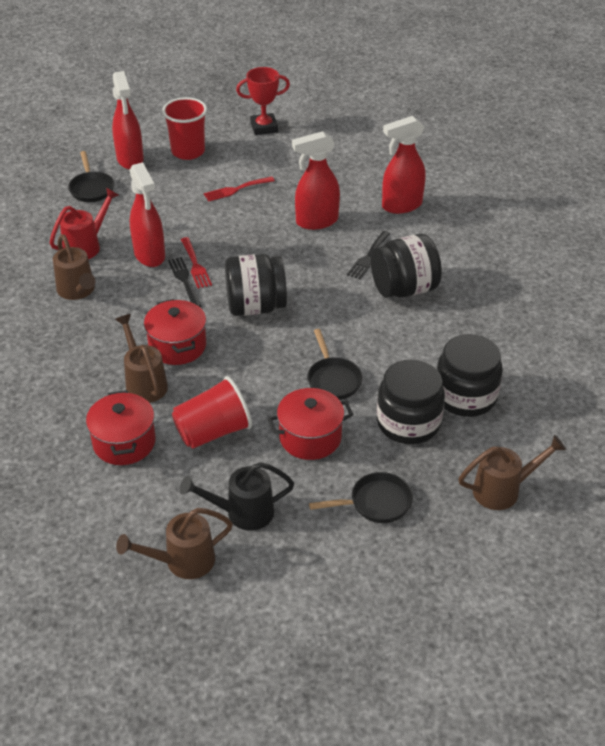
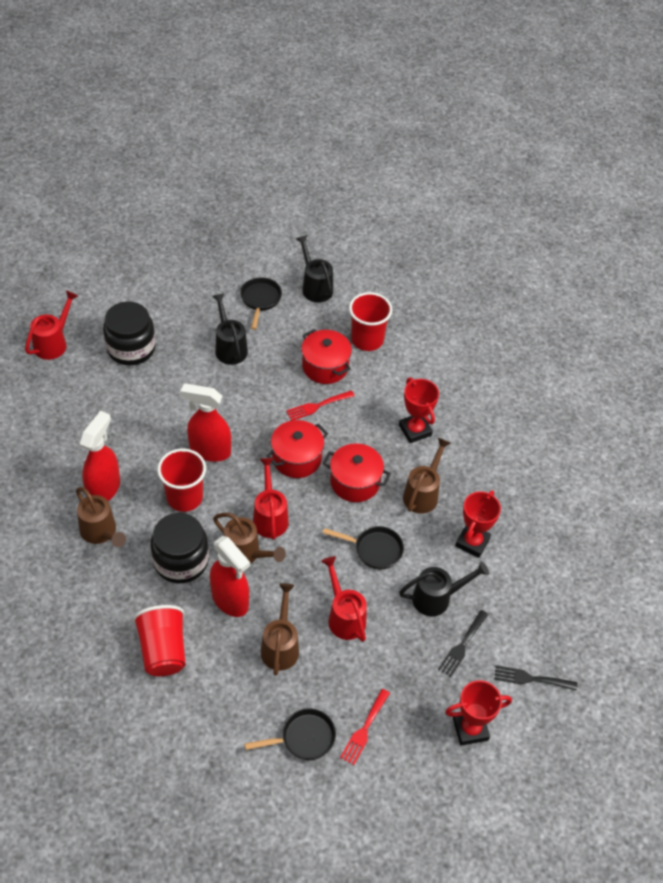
black jar: 4 -> 2
black watering can: 1 -> 3
red cup: 2 -> 3
red spray bottle: 4 -> 3
red trophy: 1 -> 3
red watering can: 1 -> 3

